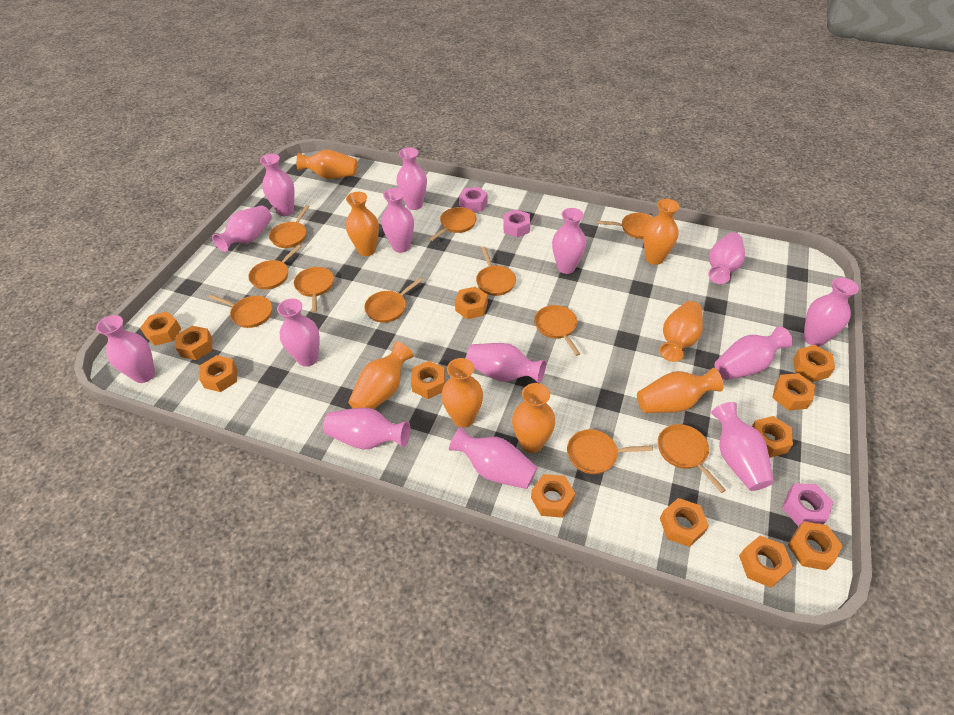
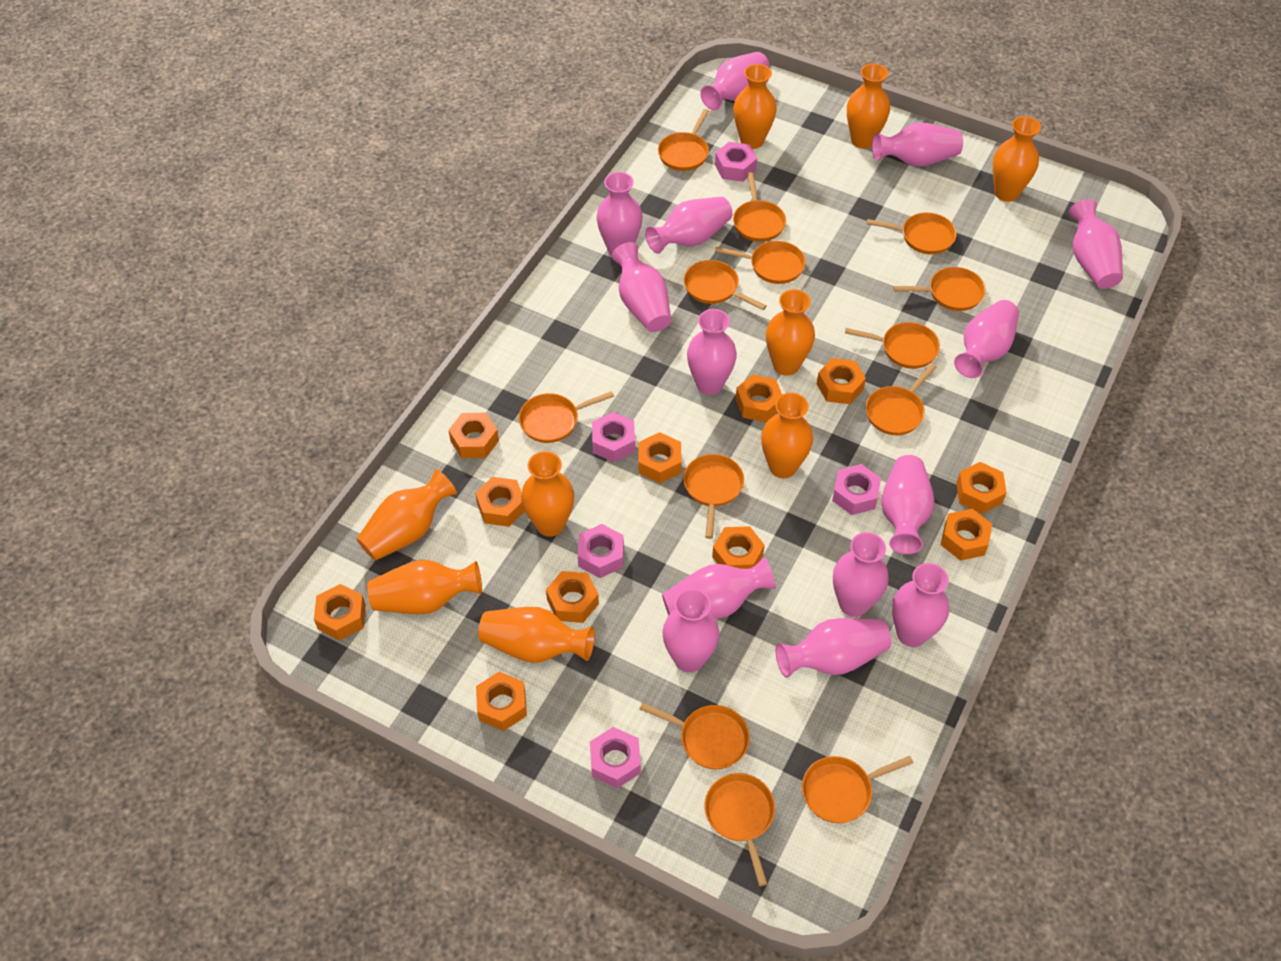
orange nut: 12 -> 11
orange pan: 11 -> 13
orange vase: 8 -> 9
pink nut: 3 -> 5

